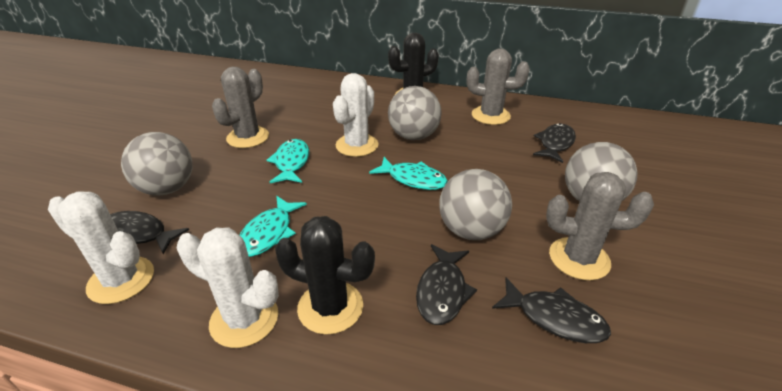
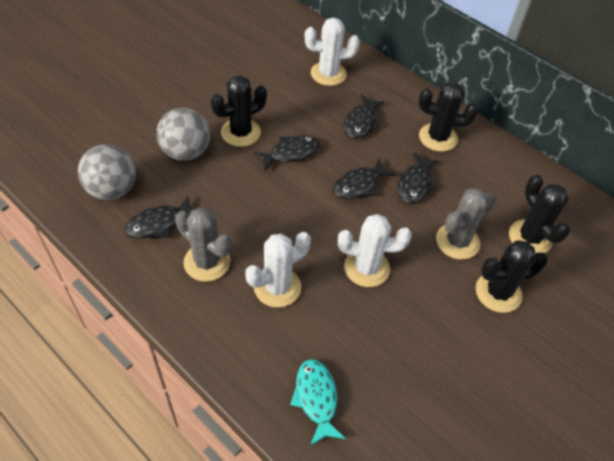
black cactus: 2 -> 4
black fish: 4 -> 5
grey ball: 4 -> 2
grey cactus: 3 -> 2
turquoise fish: 3 -> 1

